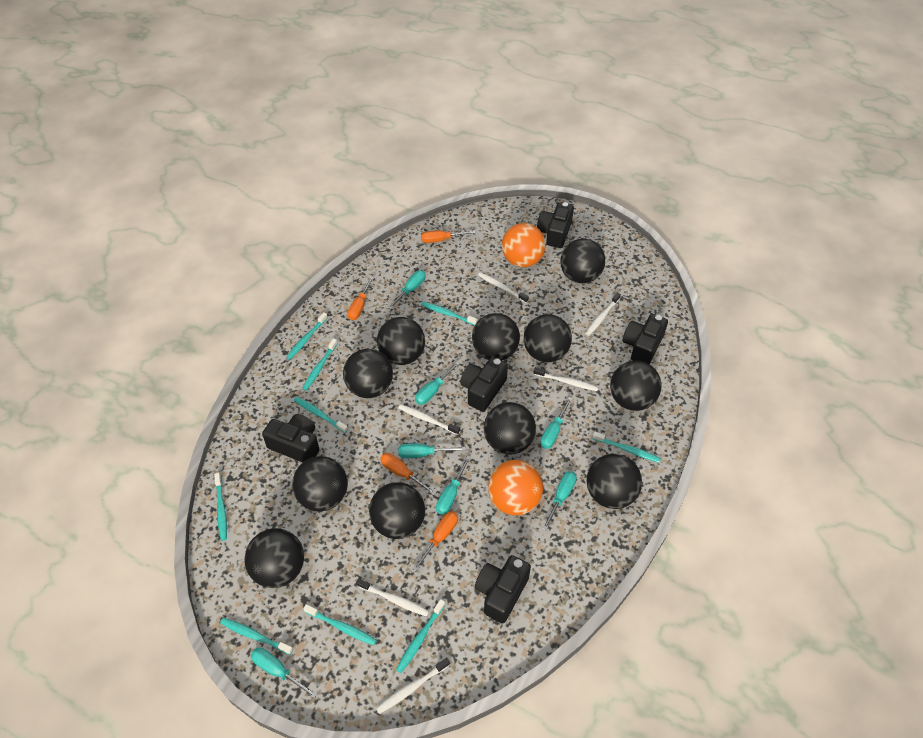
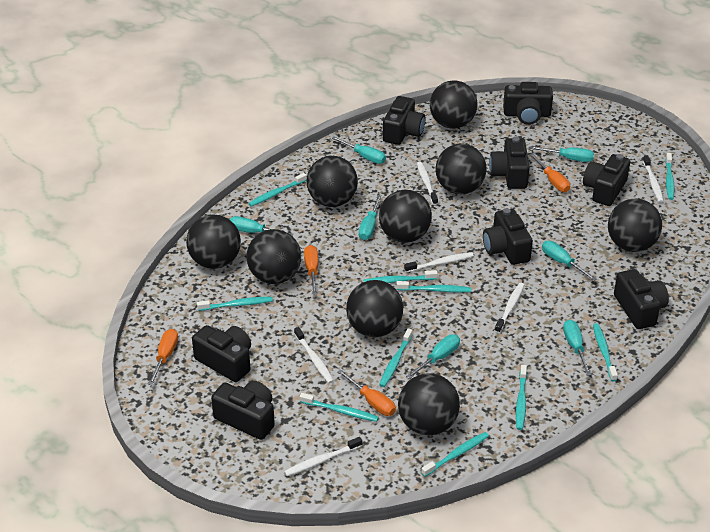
black ball: 11 -> 9
black camera: 5 -> 8
orange ball: 2 -> 0
turquoise toothbrush: 9 -> 10

